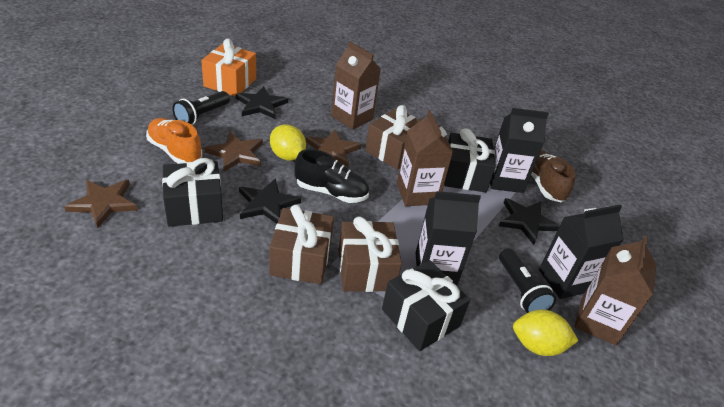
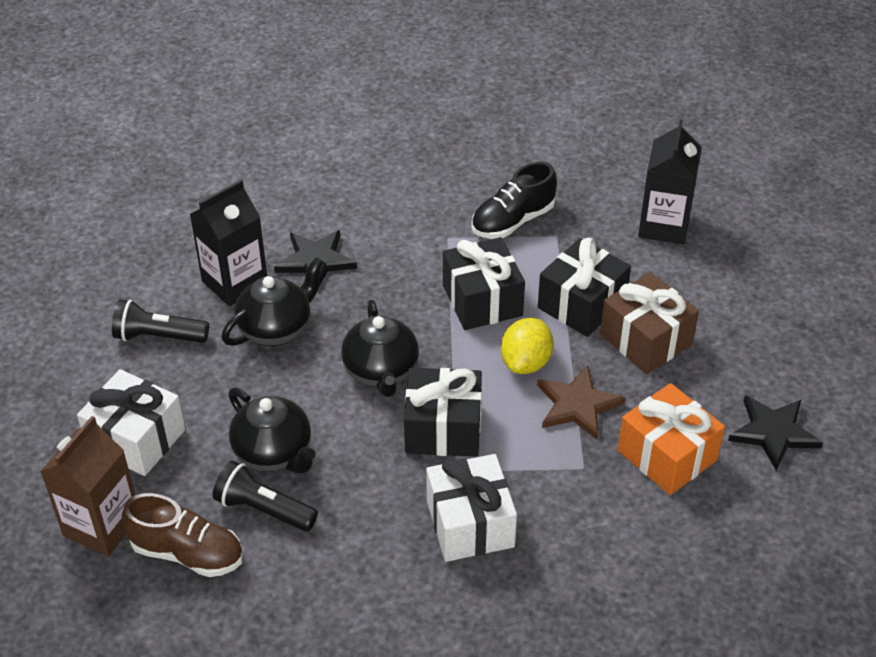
black carton: 3 -> 2
black star: 3 -> 2
black teapot: 0 -> 3
brown carton: 3 -> 1
brown gift: 3 -> 1
brown star: 3 -> 1
orange shoe: 1 -> 0
white gift: 0 -> 2
yellow lemon: 2 -> 1

